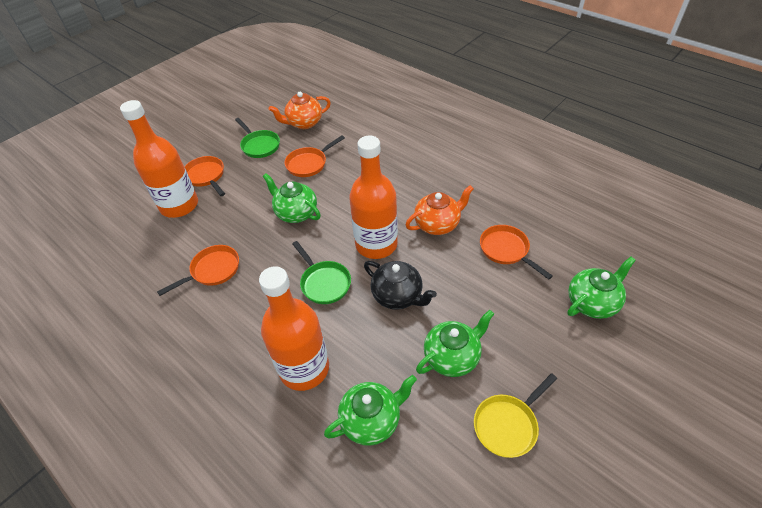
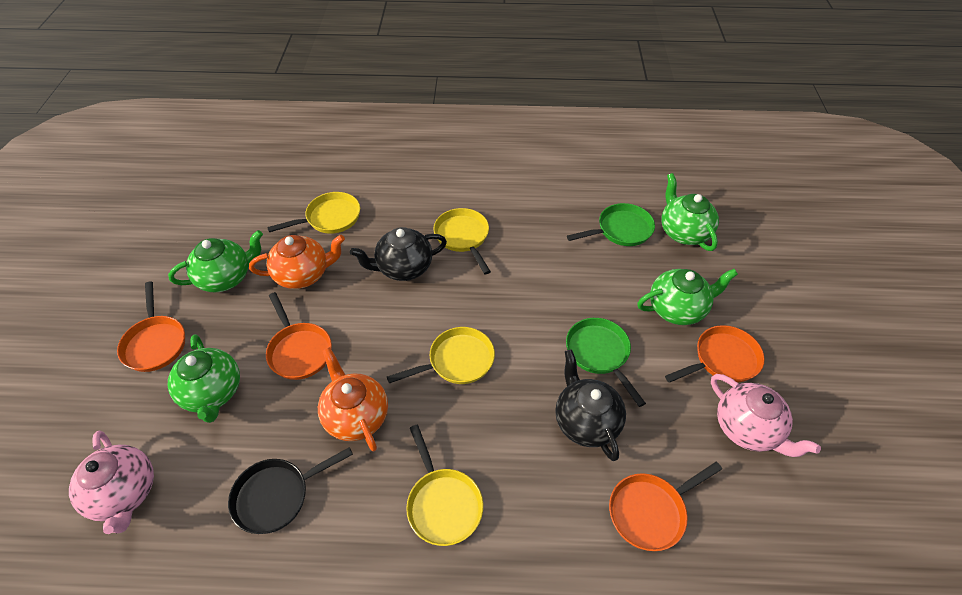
black pan: 0 -> 1
black teapot: 1 -> 2
orange bottle: 3 -> 0
pink teapot: 0 -> 2
yellow pan: 1 -> 4

